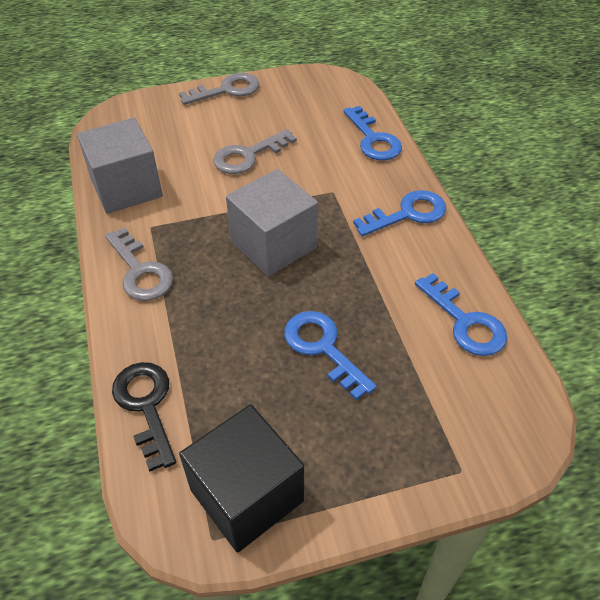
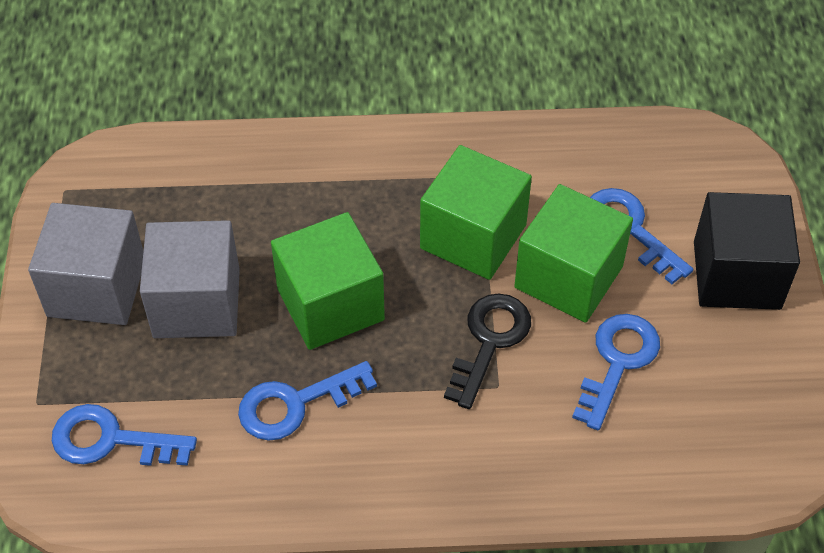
green cube: 0 -> 3
grey key: 3 -> 0

